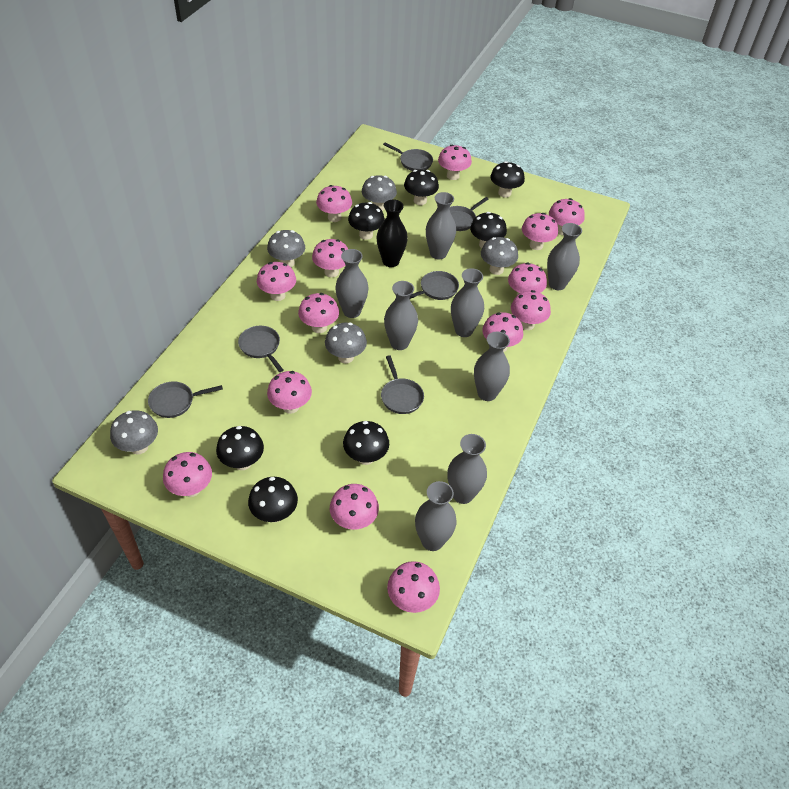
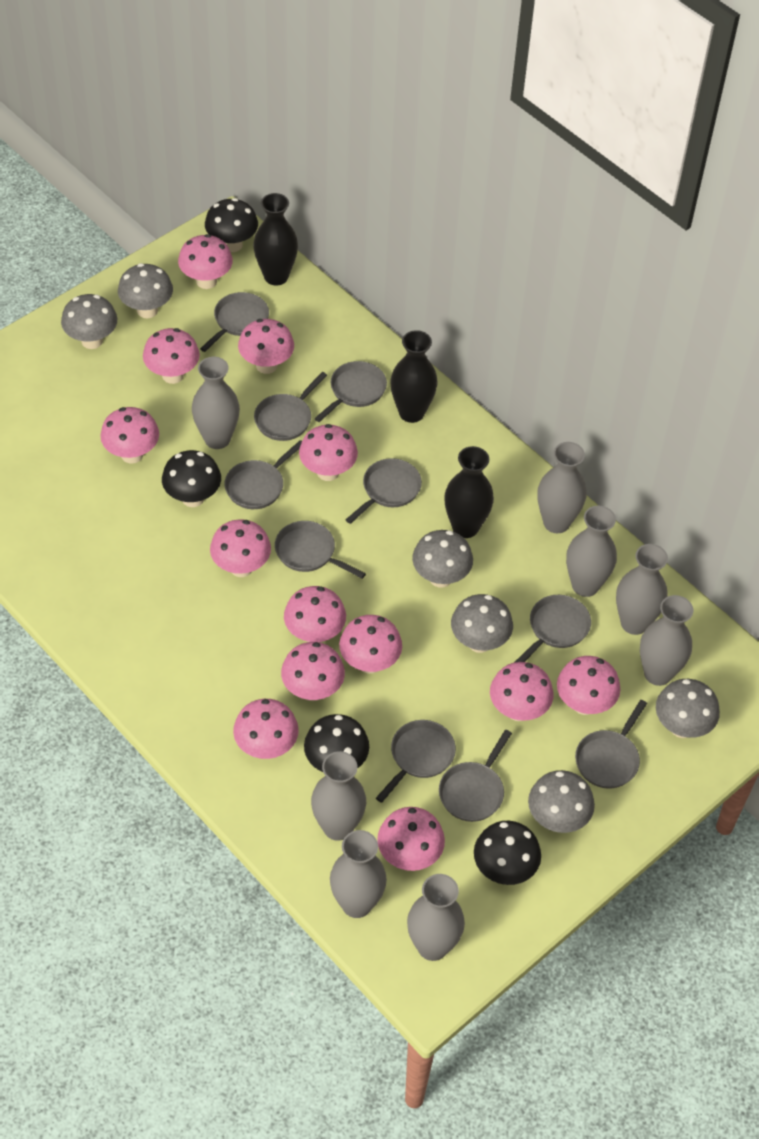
black mushroom: 7 -> 4
black vase: 1 -> 3
grey mushroom: 5 -> 6
grey pan: 6 -> 10
pink mushroom: 14 -> 13

